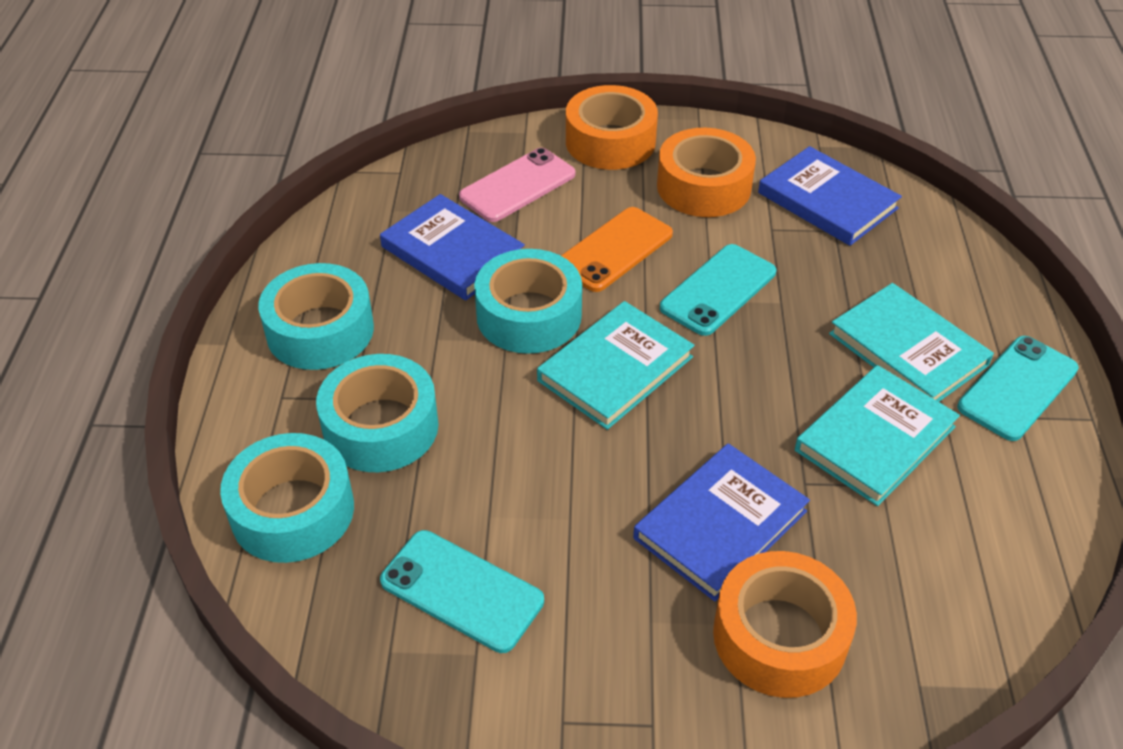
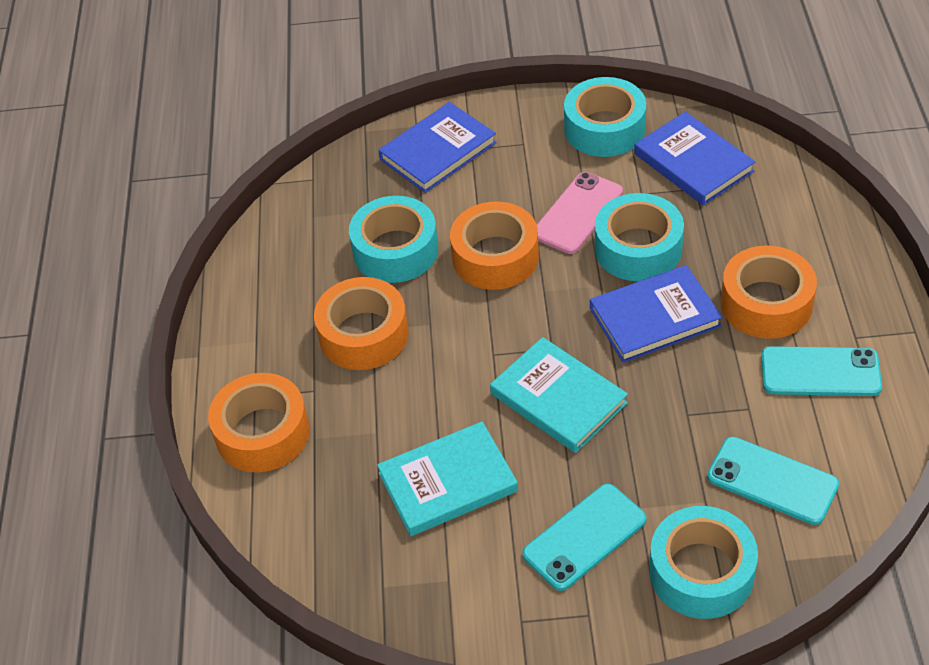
orange phone: 1 -> 0
orange tape: 3 -> 4
turquoise book: 3 -> 2

